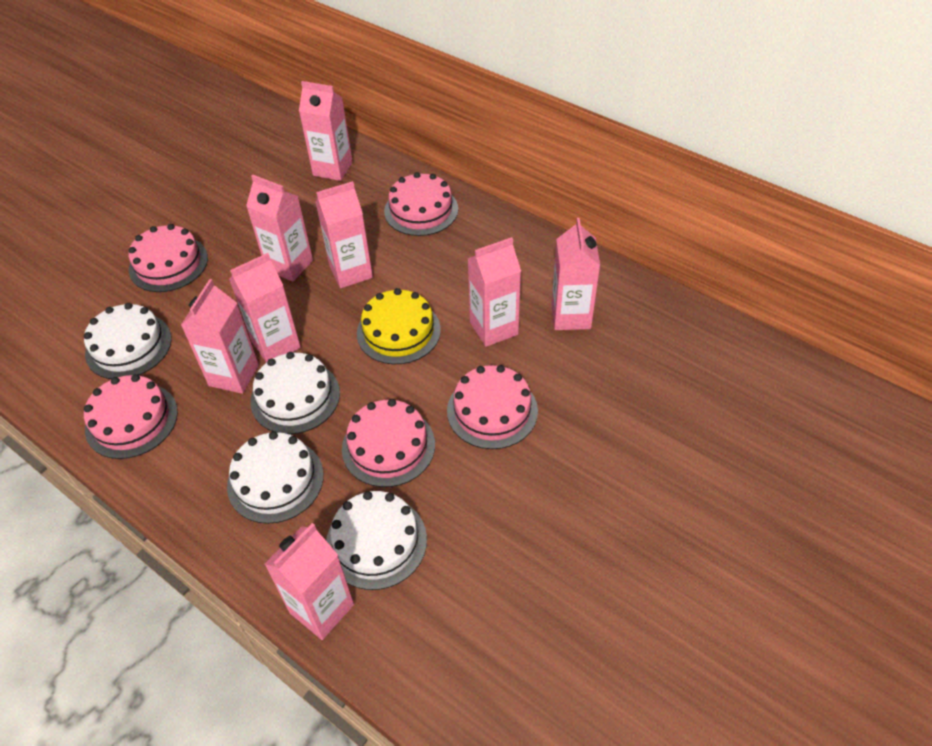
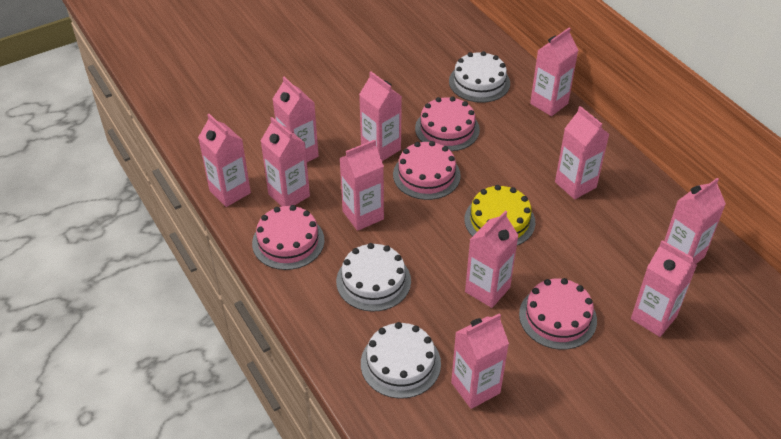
pink cake: 5 -> 4
pink carton: 8 -> 11
white cake: 4 -> 3

